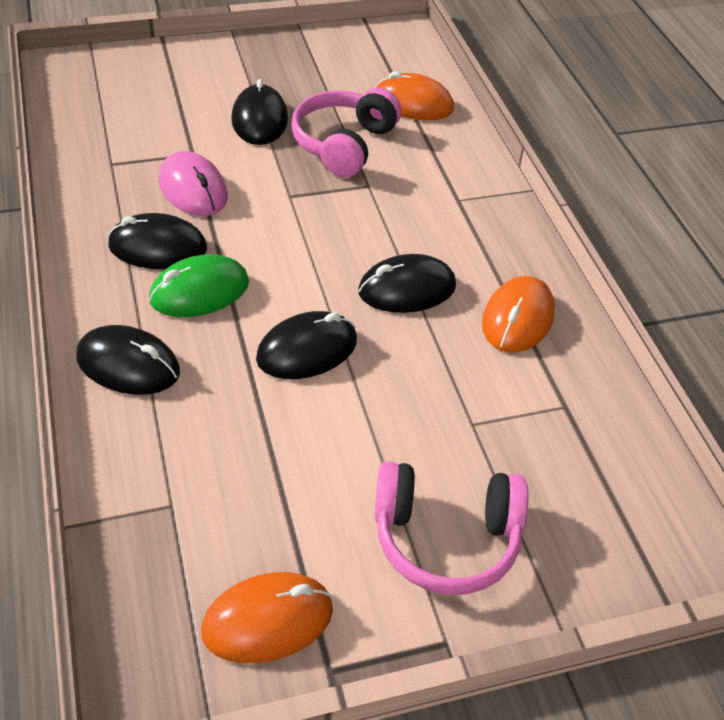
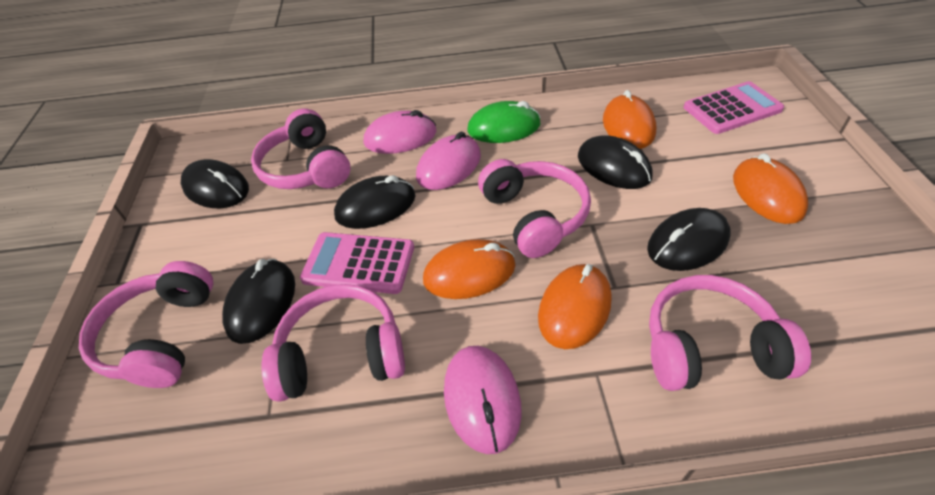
orange mouse: 3 -> 4
pink calculator: 0 -> 2
pink headphones: 2 -> 5
pink mouse: 1 -> 3

